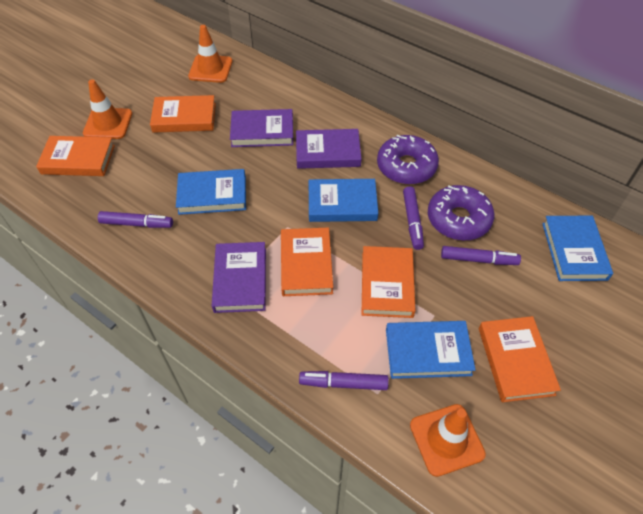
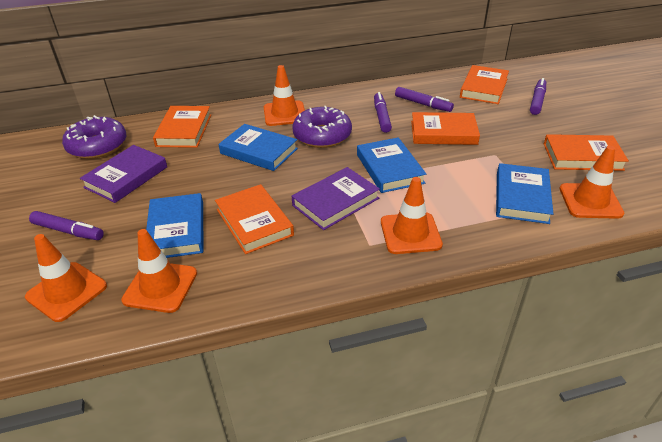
orange traffic cone: 3 -> 5
purple book: 3 -> 2

